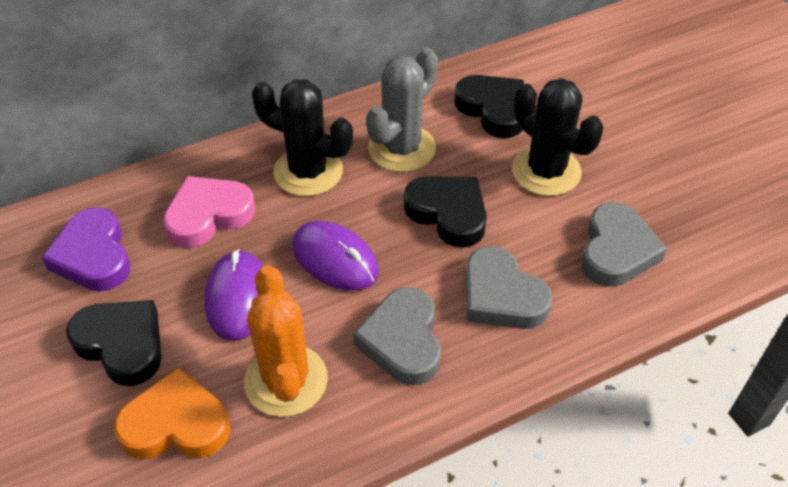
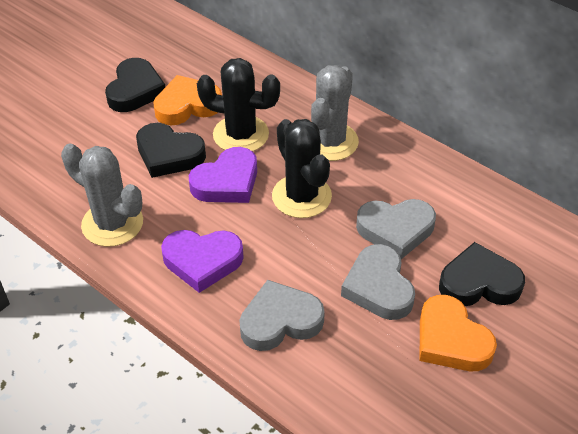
grey cactus: 1 -> 2
orange cactus: 1 -> 0
orange heart: 1 -> 2
pink heart: 1 -> 0
purple heart: 1 -> 2
purple mouse: 2 -> 0

